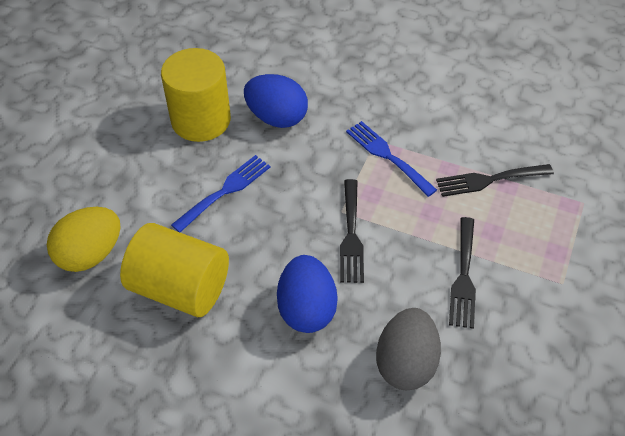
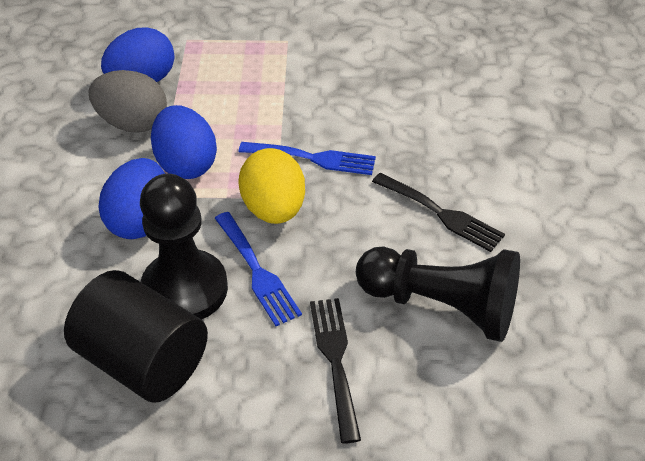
black cylinder: 0 -> 1
black fork: 3 -> 2
black pawn: 0 -> 2
blue egg: 2 -> 3
yellow cylinder: 2 -> 0

